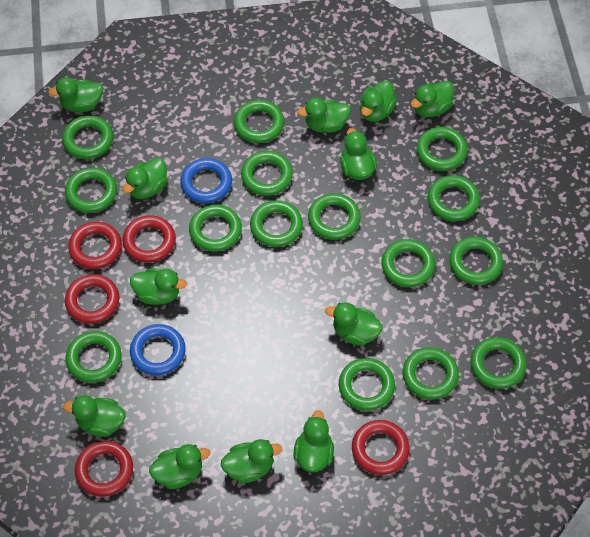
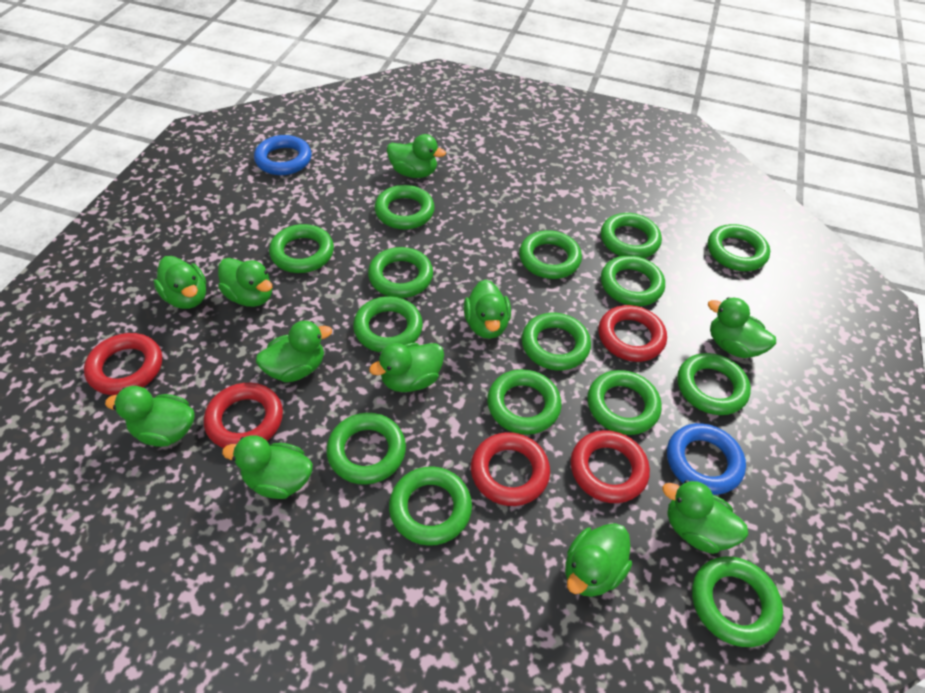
green duck: 12 -> 11

